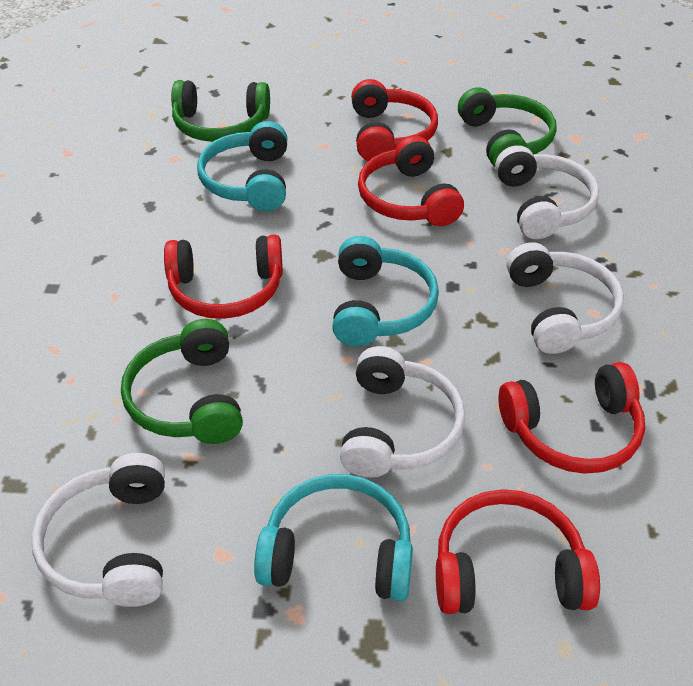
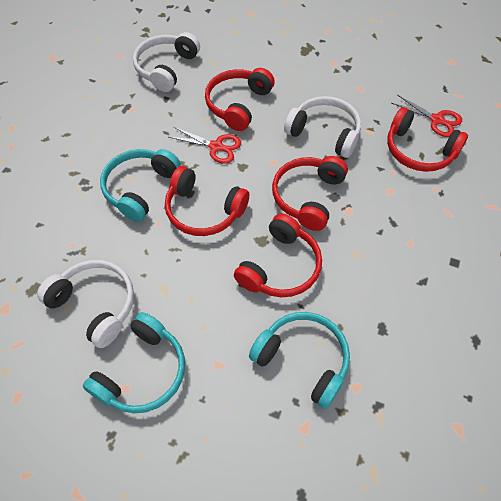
green headphones: 3 -> 0
red scissors: 0 -> 2
white headphones: 4 -> 3

